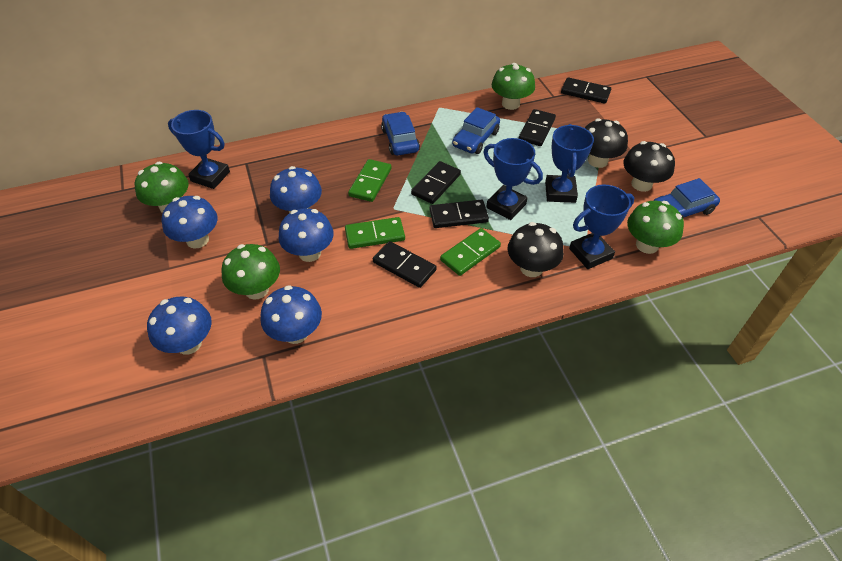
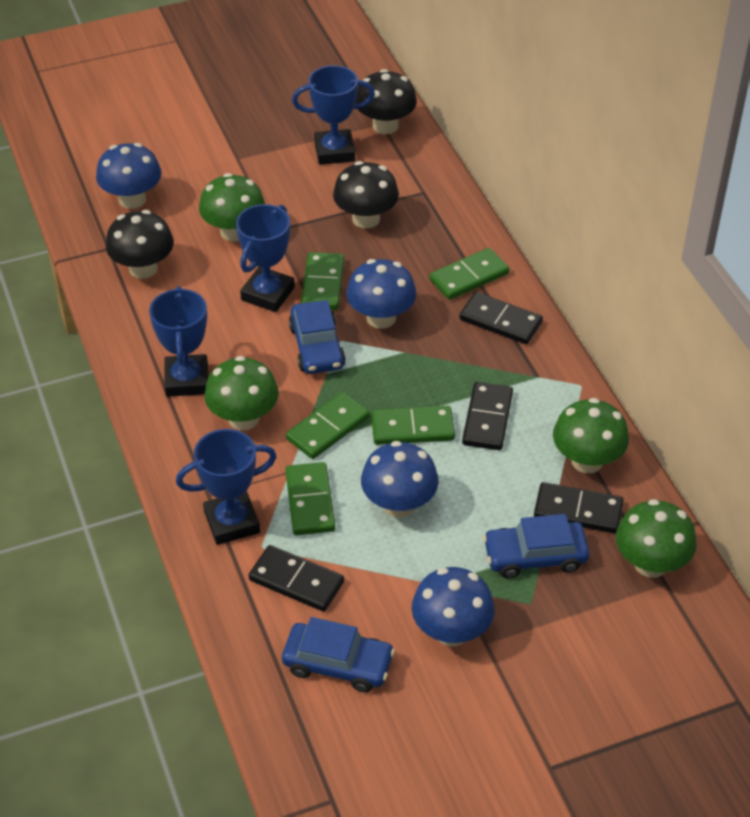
black domino: 5 -> 4
blue mushroom: 5 -> 4
green domino: 3 -> 5

